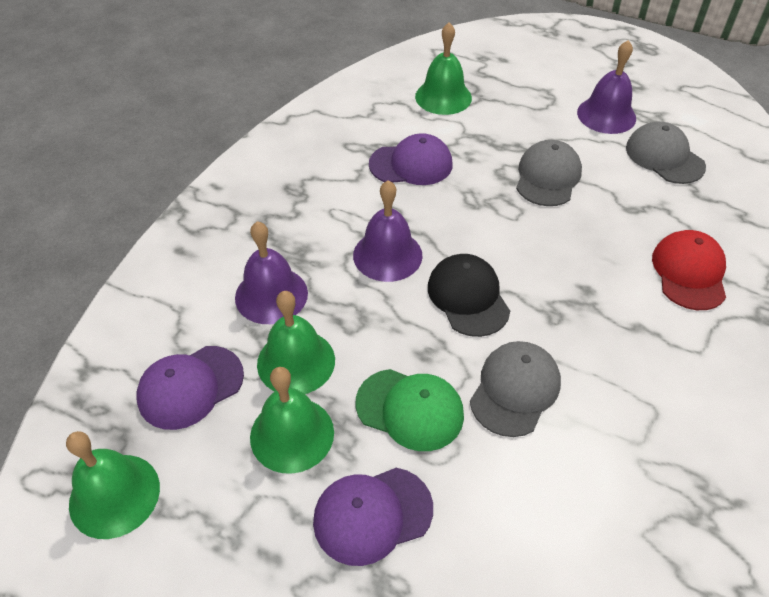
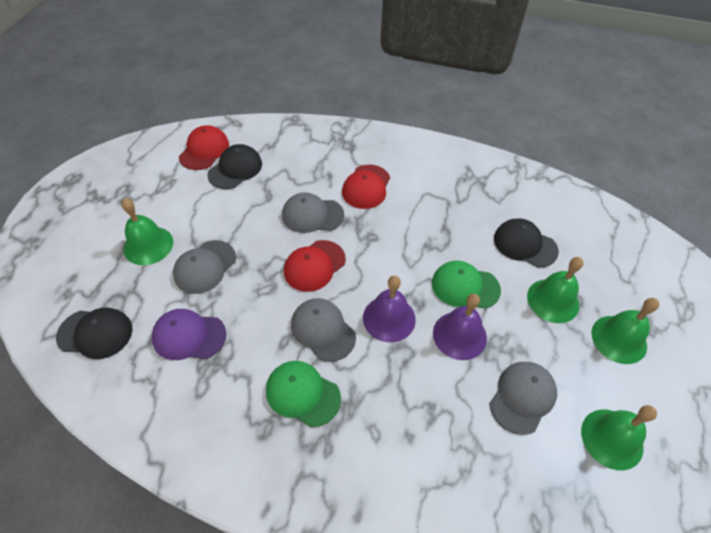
black cap: 1 -> 3
green cap: 1 -> 2
grey cap: 3 -> 4
purple bell: 3 -> 2
purple cap: 3 -> 1
red cap: 1 -> 3

